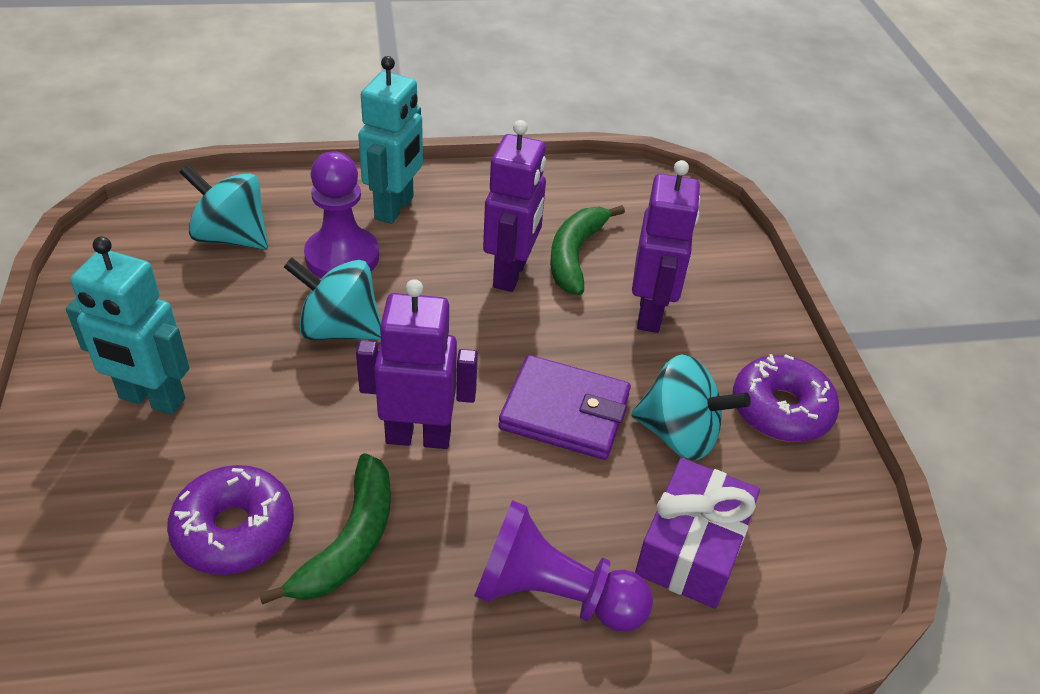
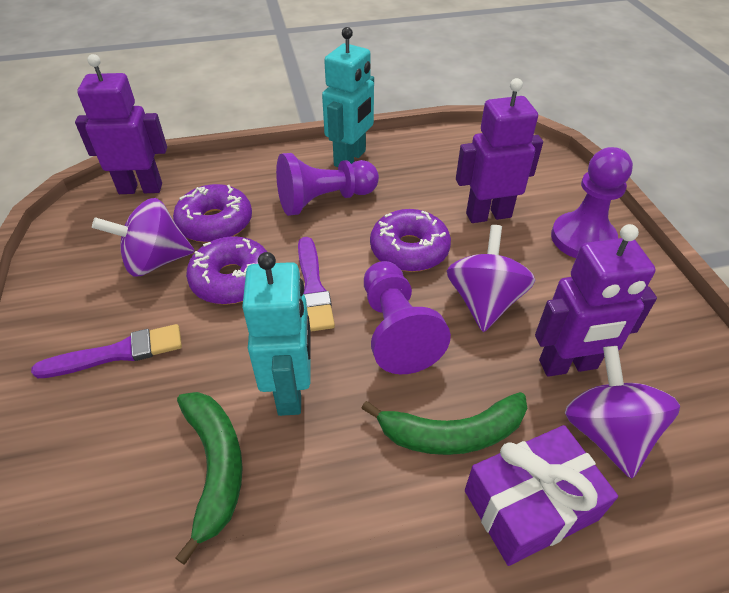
purple brush: 0 -> 2
purple donut: 2 -> 3
purple pawn: 2 -> 3
purple spinning top: 0 -> 3
purple wallet: 1 -> 0
turquoise spinning top: 3 -> 0

